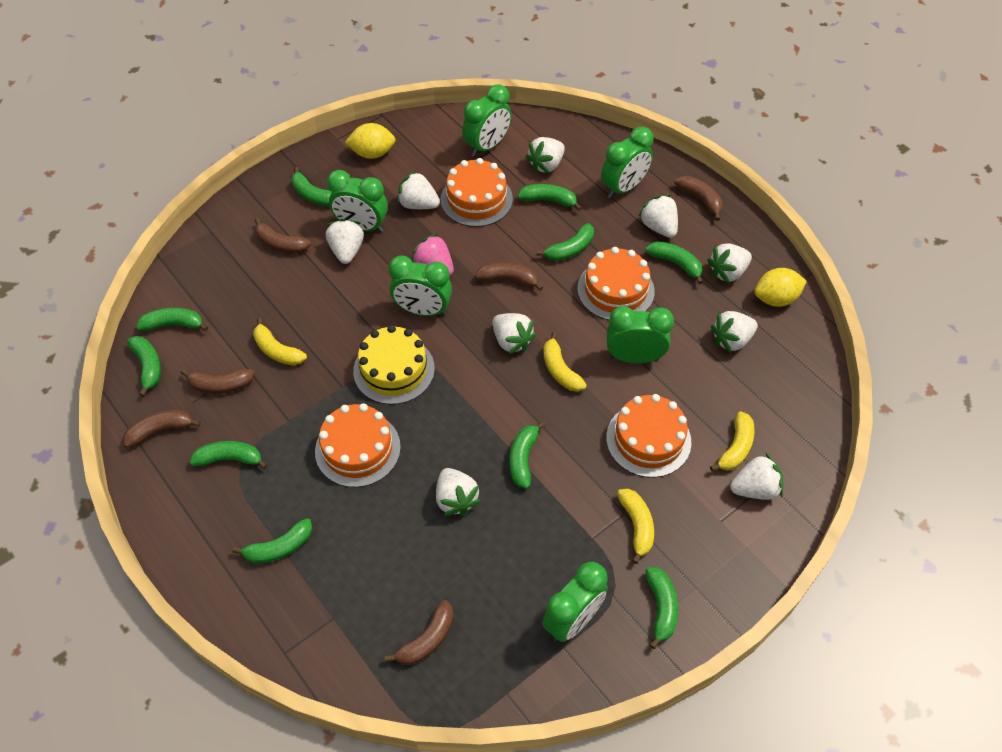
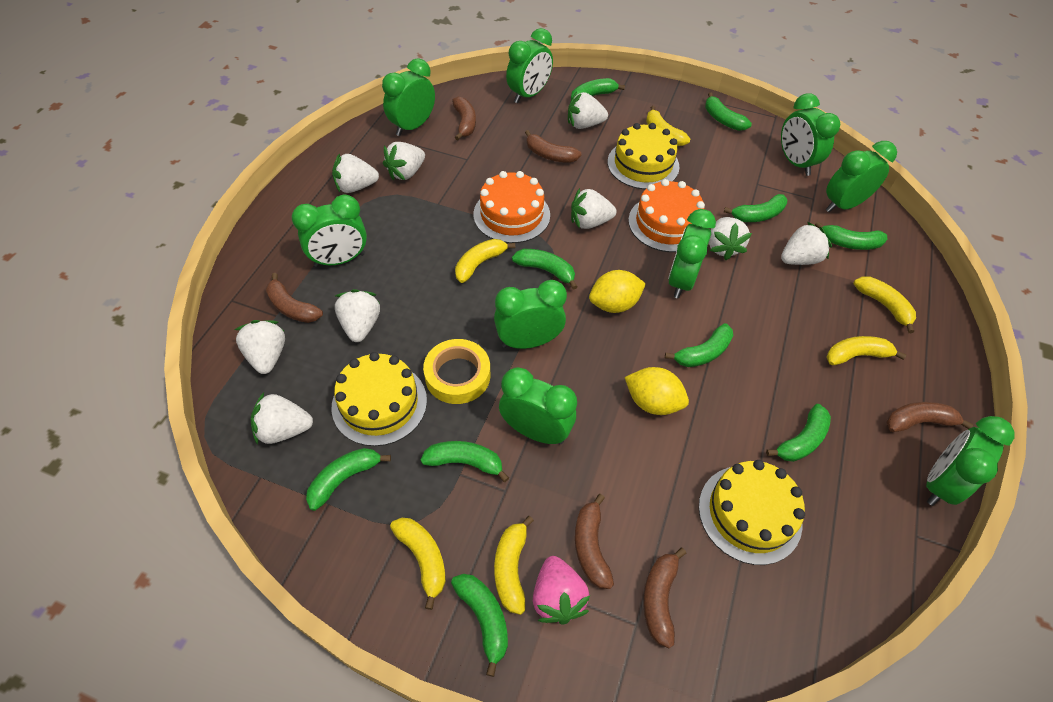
green clock: 6 -> 9
orange cake: 4 -> 2
yellow banana: 4 -> 6
yellow cake: 1 -> 3
yellow tape: 0 -> 1

